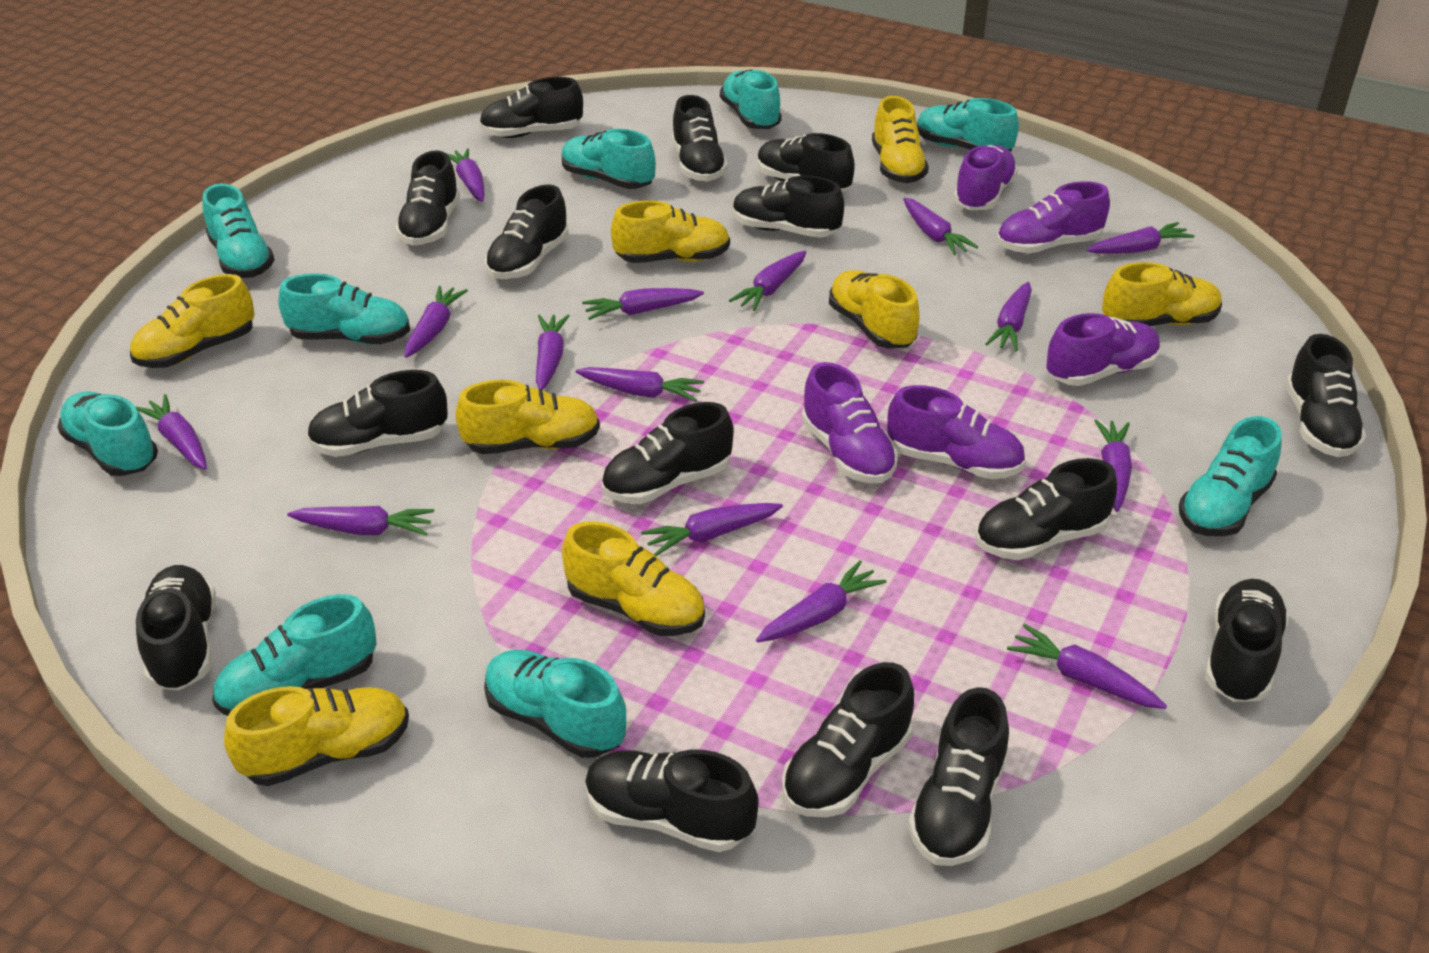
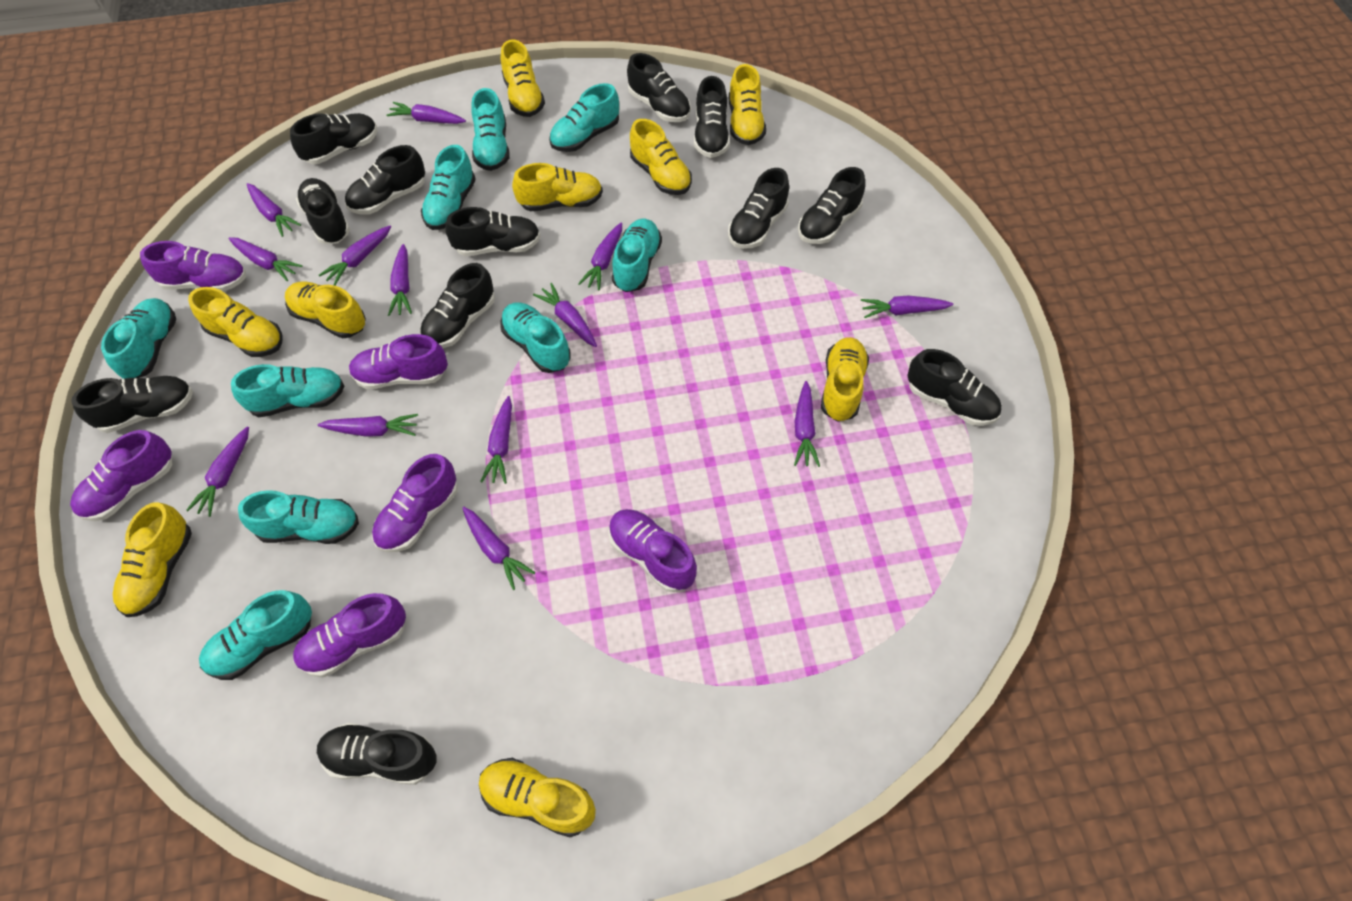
black shoe: 15 -> 12
purple carrot: 15 -> 13
purple shoe: 5 -> 6
yellow shoe: 8 -> 9

